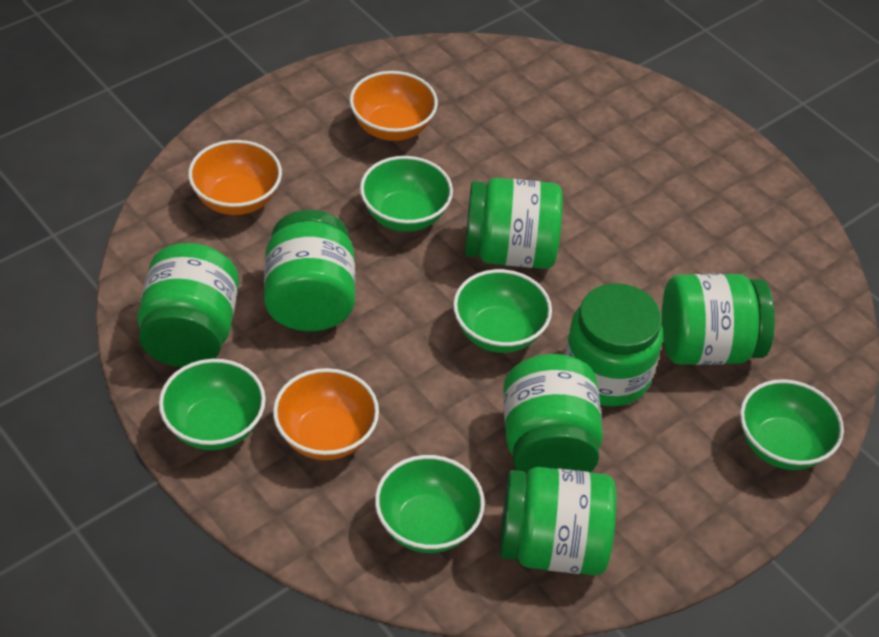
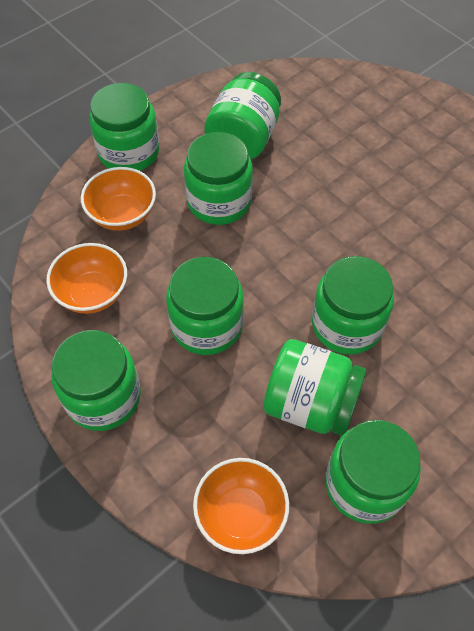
green bowl: 5 -> 0
green jar: 7 -> 8

